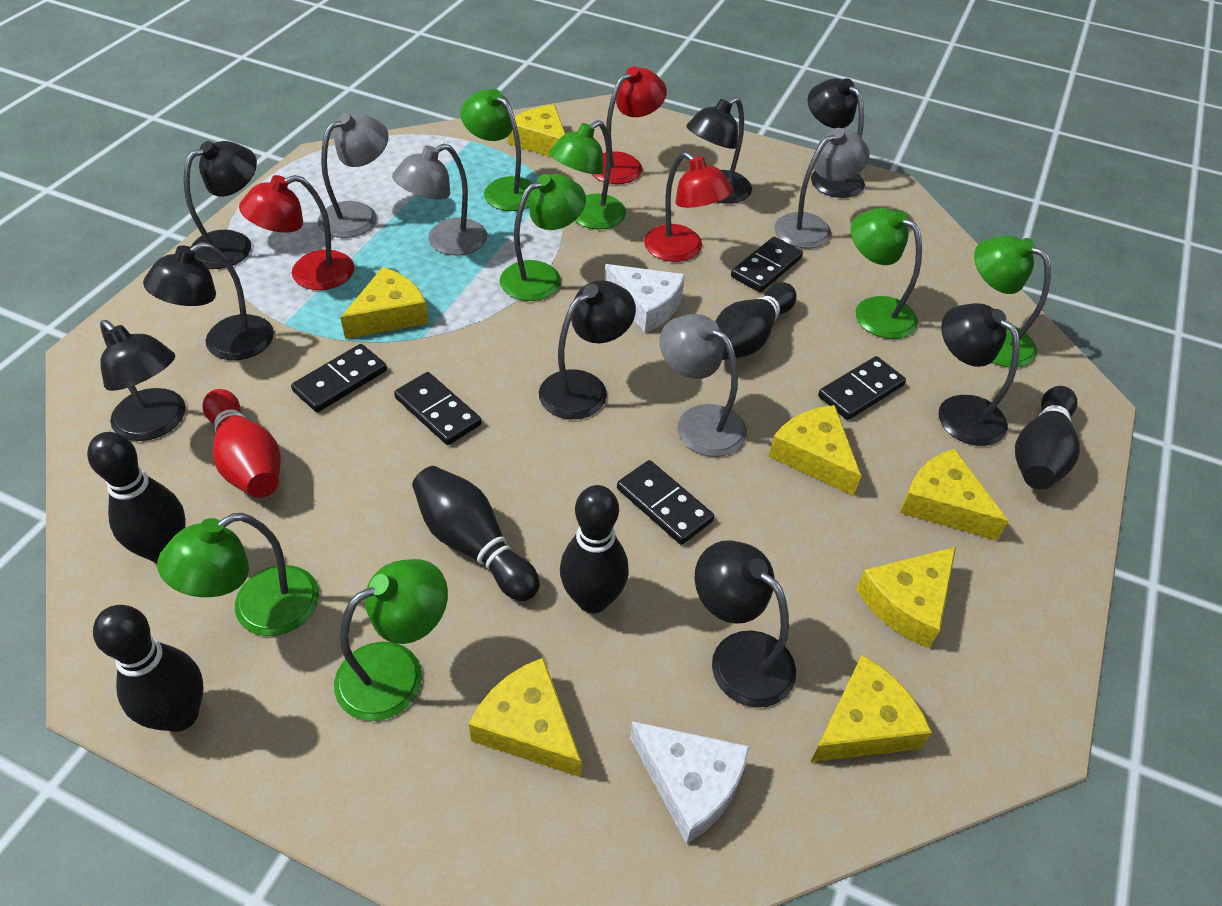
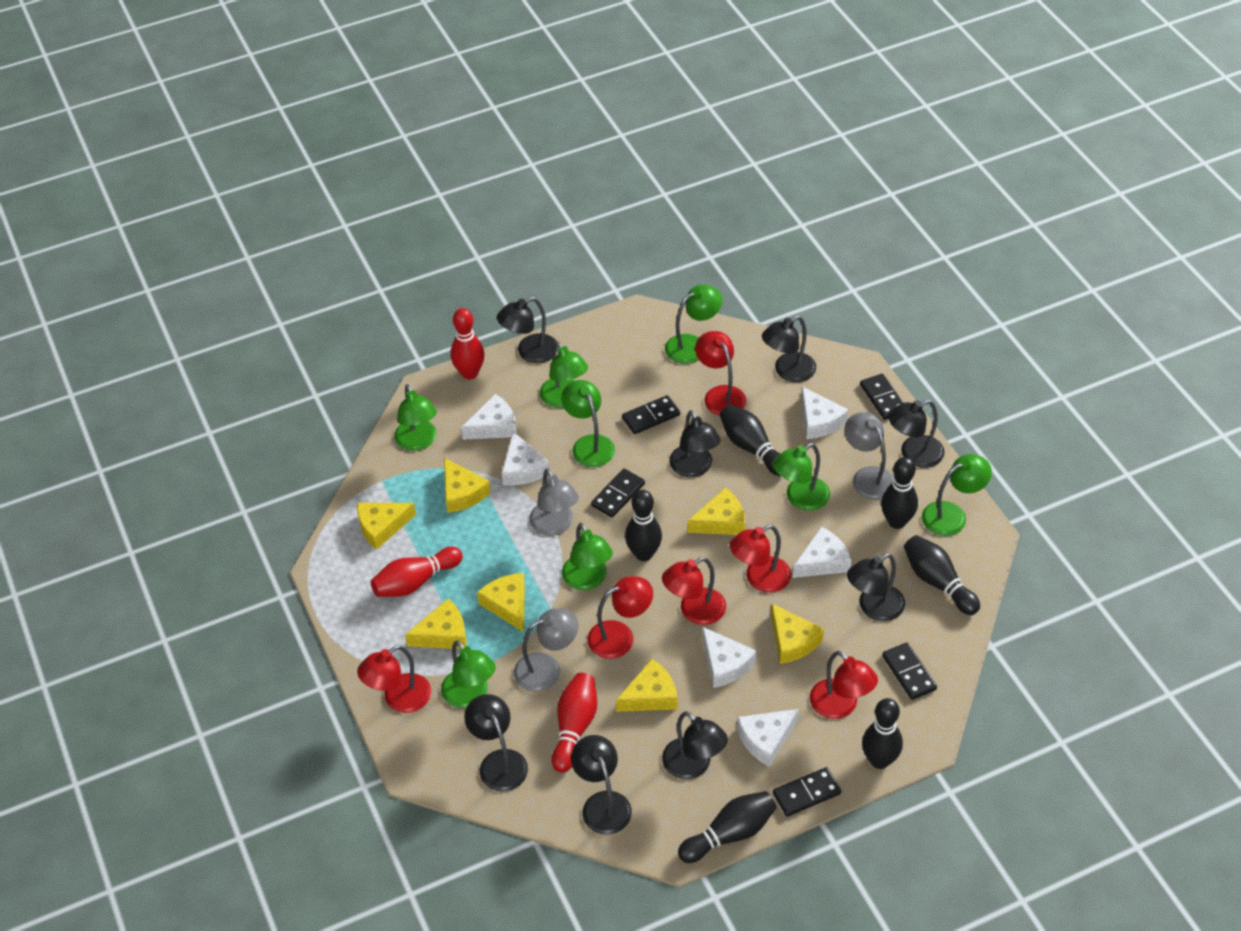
green lamp: 7 -> 8
grey lamp: 4 -> 3
red bowling pin: 1 -> 3
red lamp: 3 -> 6
white cheese: 2 -> 6

